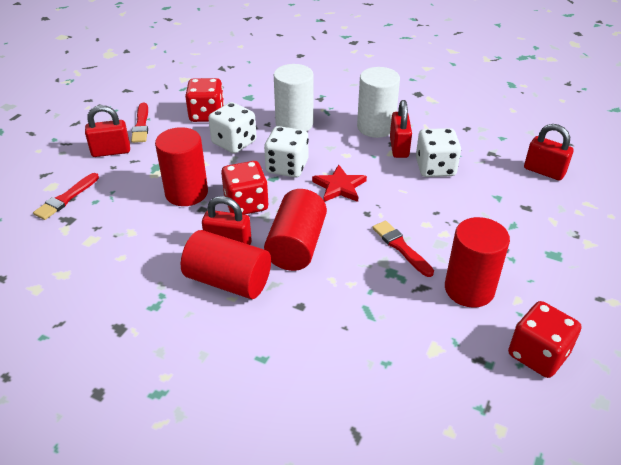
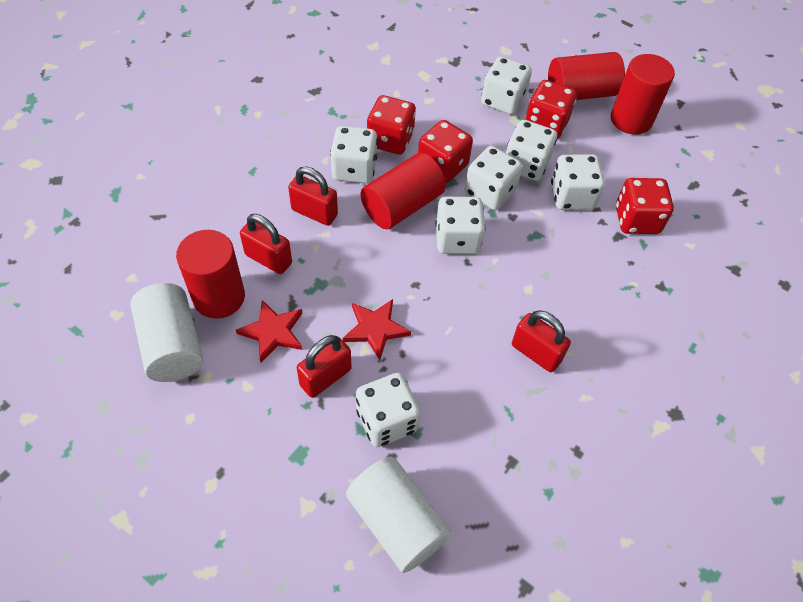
red brush: 3 -> 0
red dice: 3 -> 4
red star: 1 -> 2
white dice: 3 -> 7

